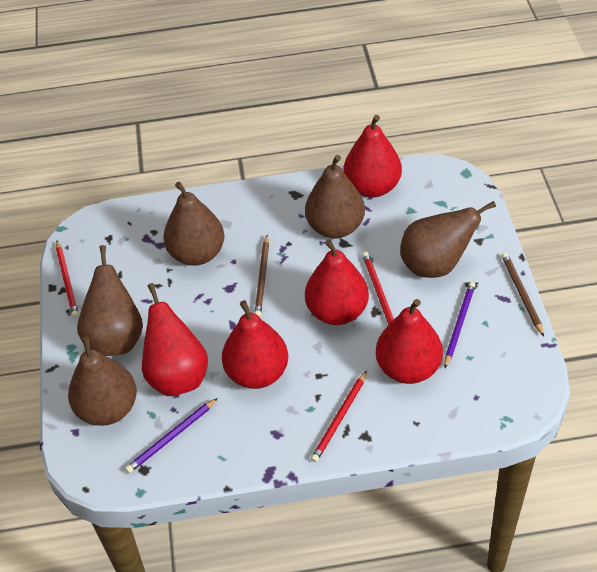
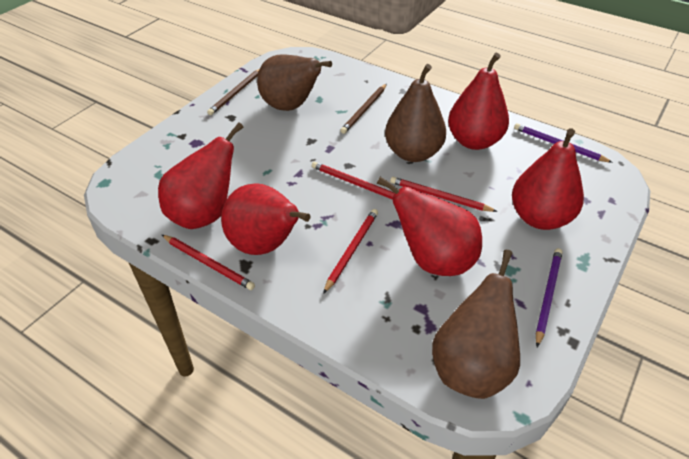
brown pear: 5 -> 3
red pencil: 3 -> 4

